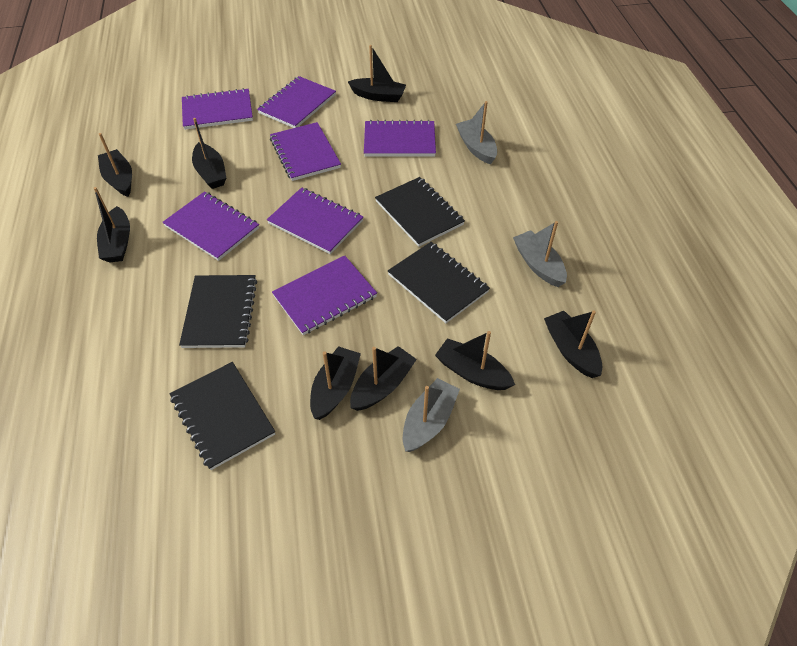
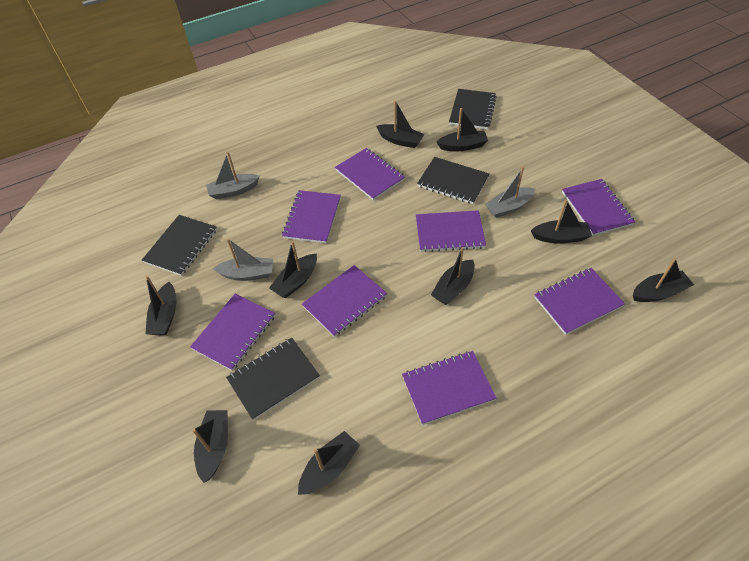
black boat: 8 -> 9
purple notebook: 7 -> 8

